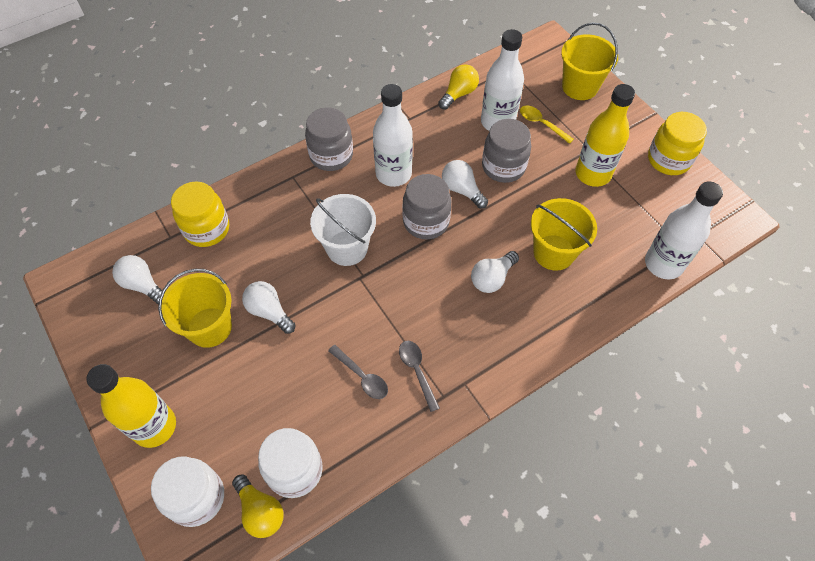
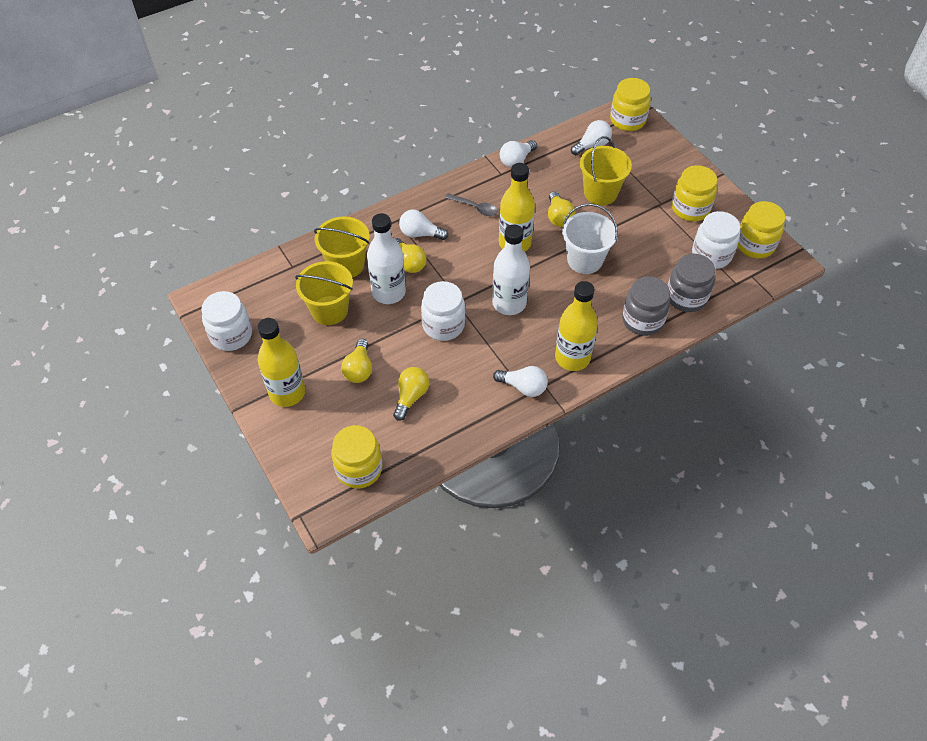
grey jar: 3 -> 2
grey spoon: 2 -> 1
white bottle: 3 -> 2
white jar: 2 -> 3
yellow bottle: 2 -> 3
yellow jar: 2 -> 4
yellow light bulb: 2 -> 4
yellow spoon: 1 -> 0

